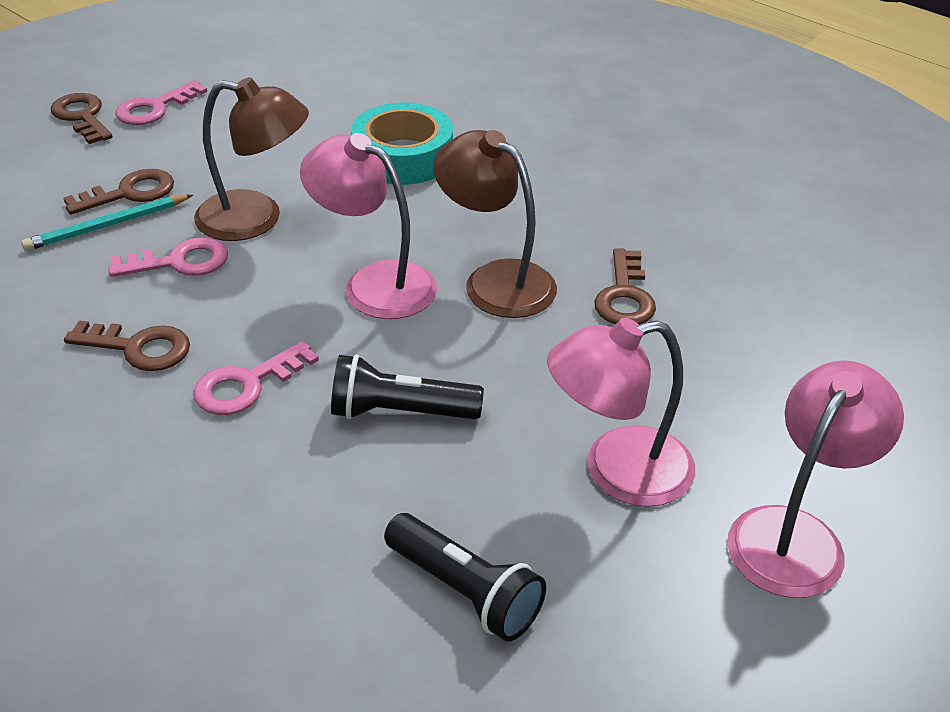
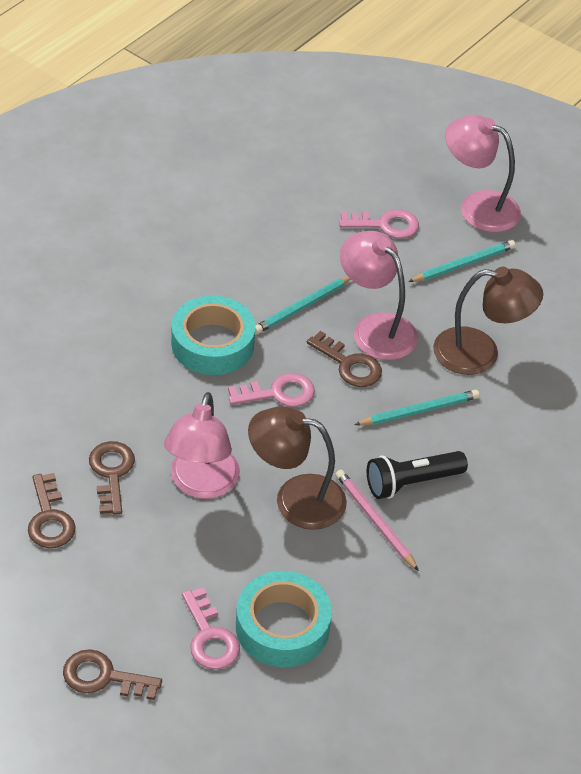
black flashlight: 2 -> 1
pink pencil: 0 -> 1
turquoise pencil: 1 -> 3
turquoise tape: 1 -> 2

